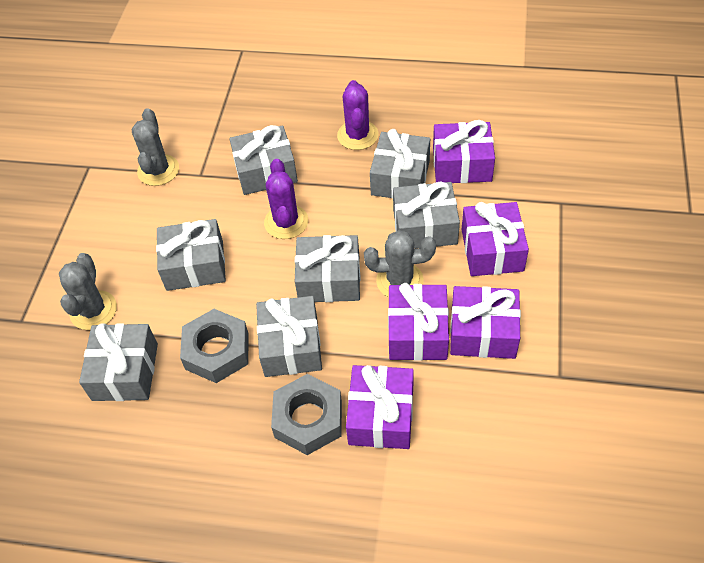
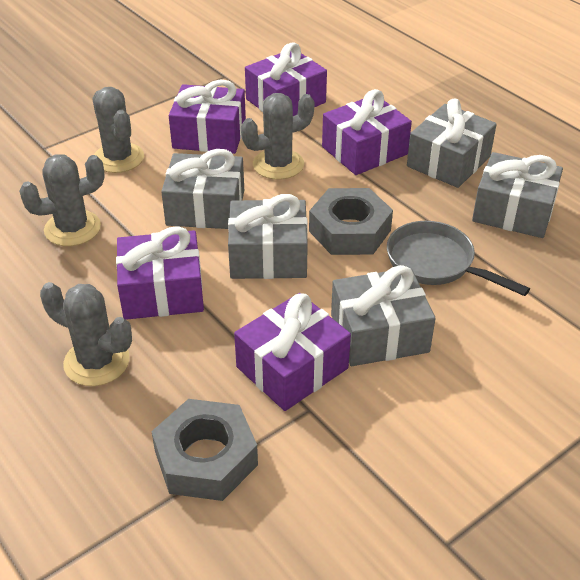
grey cactus: 3 -> 4
grey gift: 7 -> 5
grey pan: 0 -> 1
purple cactus: 2 -> 0

